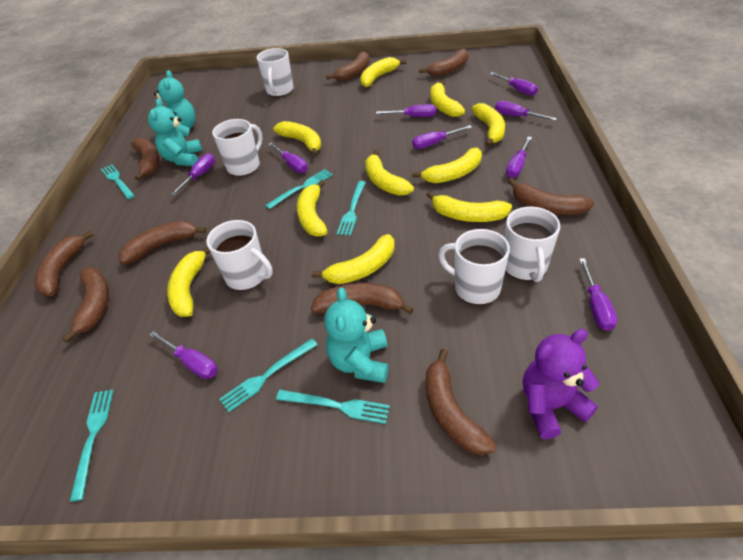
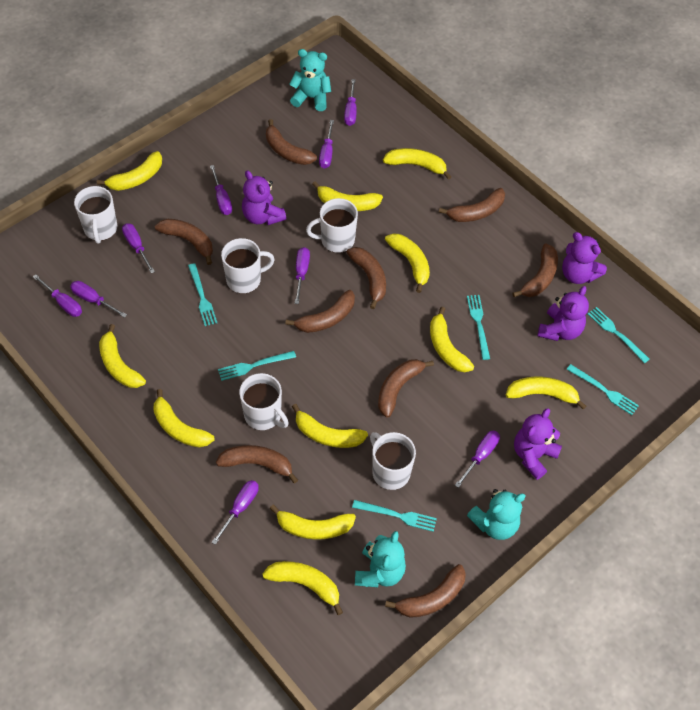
purple teddy bear: 1 -> 4
yellow banana: 10 -> 11

